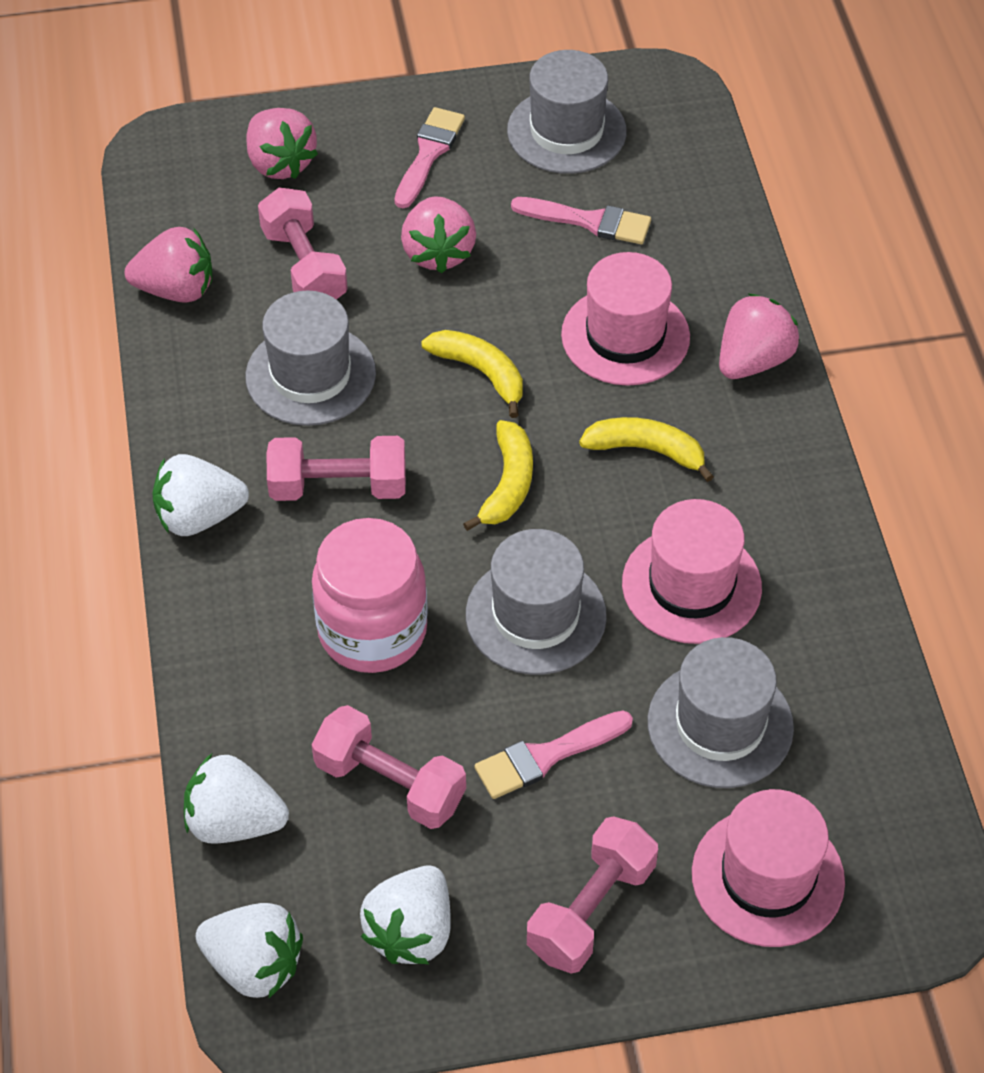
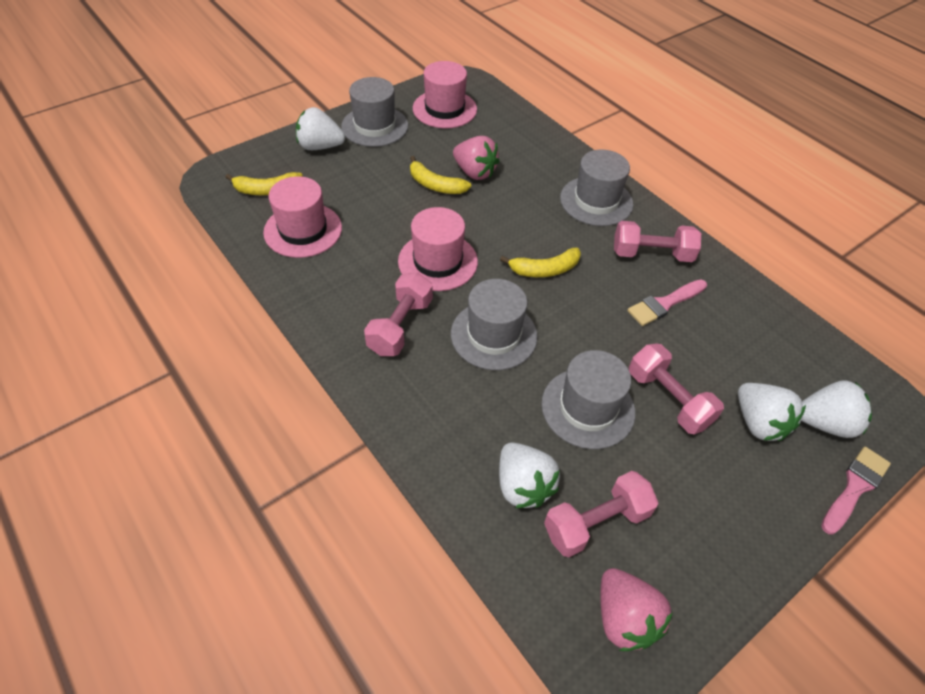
pink brush: 3 -> 2
pink jar: 1 -> 0
pink strawberry: 4 -> 2

